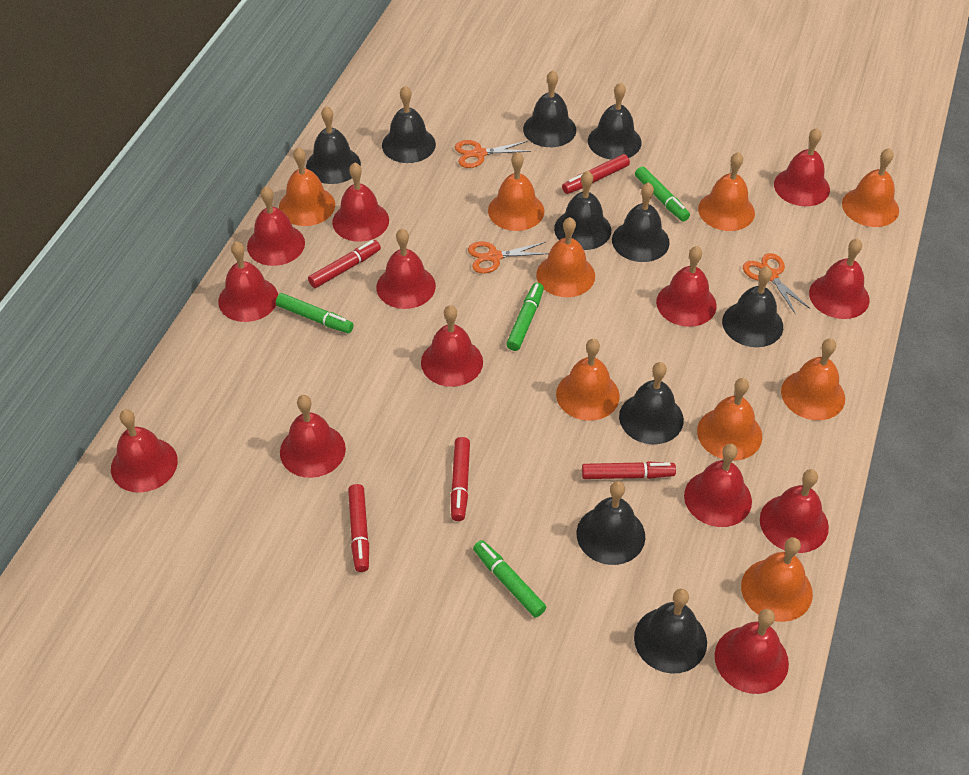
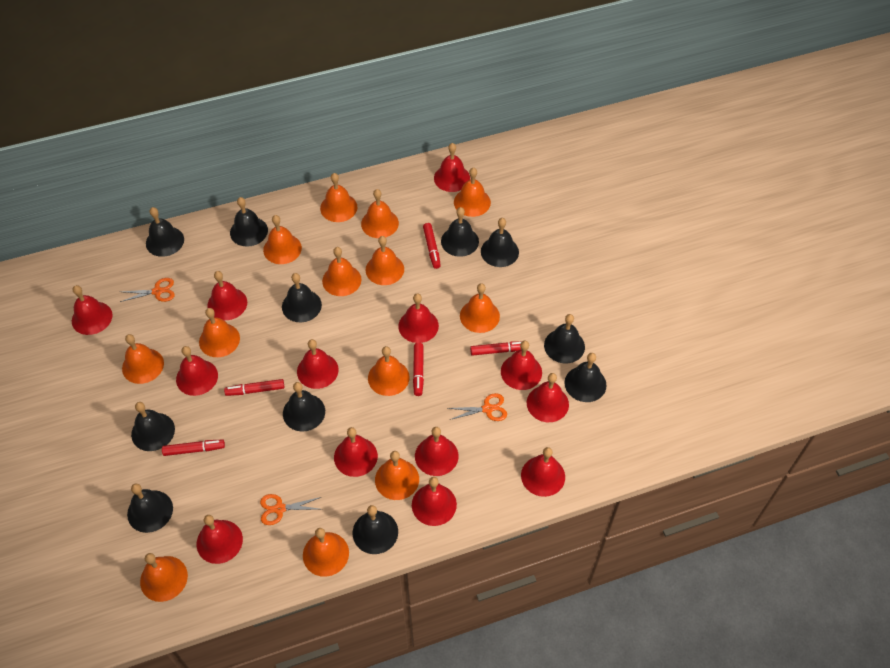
black bell: 10 -> 11
green marker: 4 -> 0
orange bell: 9 -> 13

